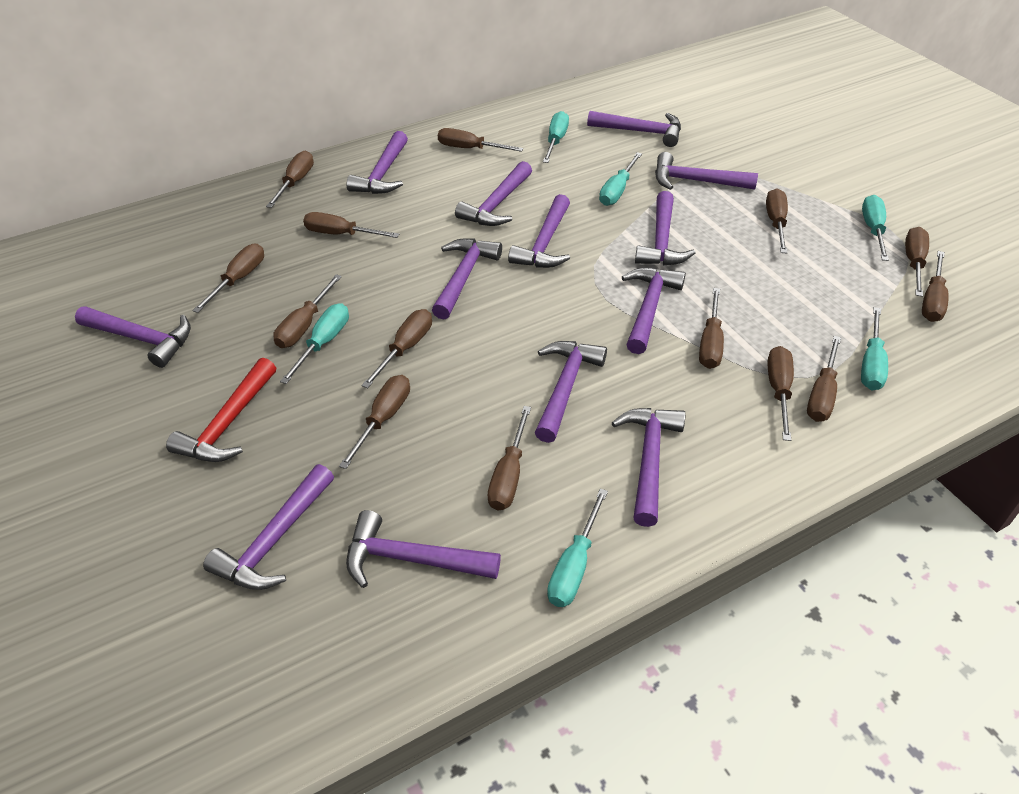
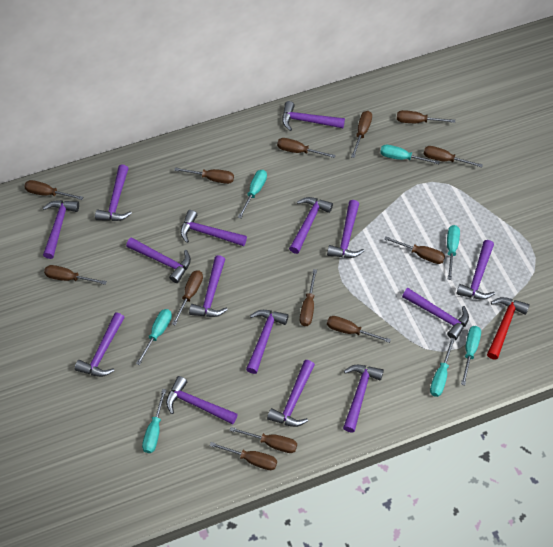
brown screwdriver: 14 -> 13
purple hammer: 13 -> 15
turquoise screwdriver: 6 -> 7

